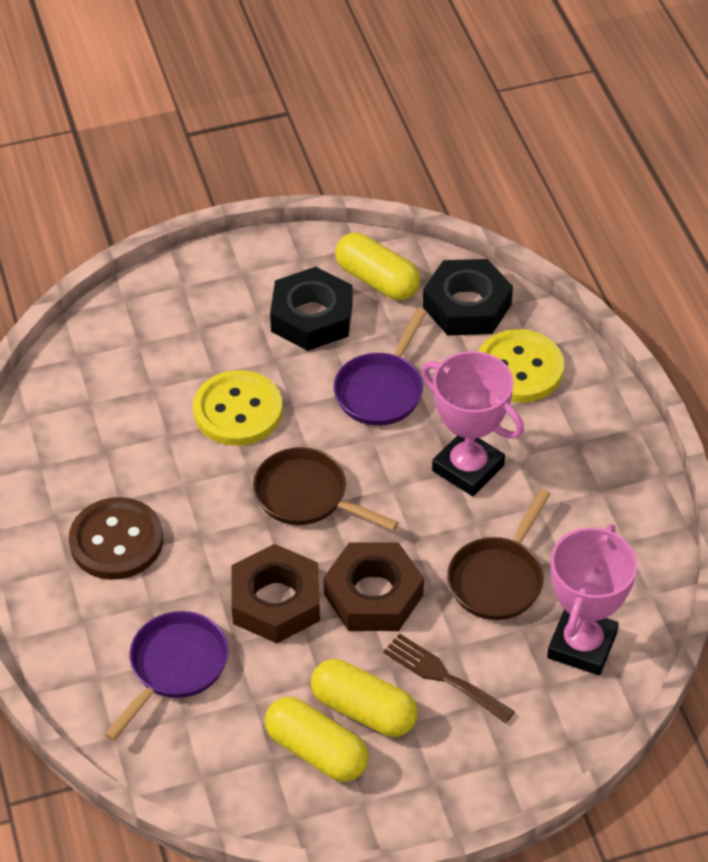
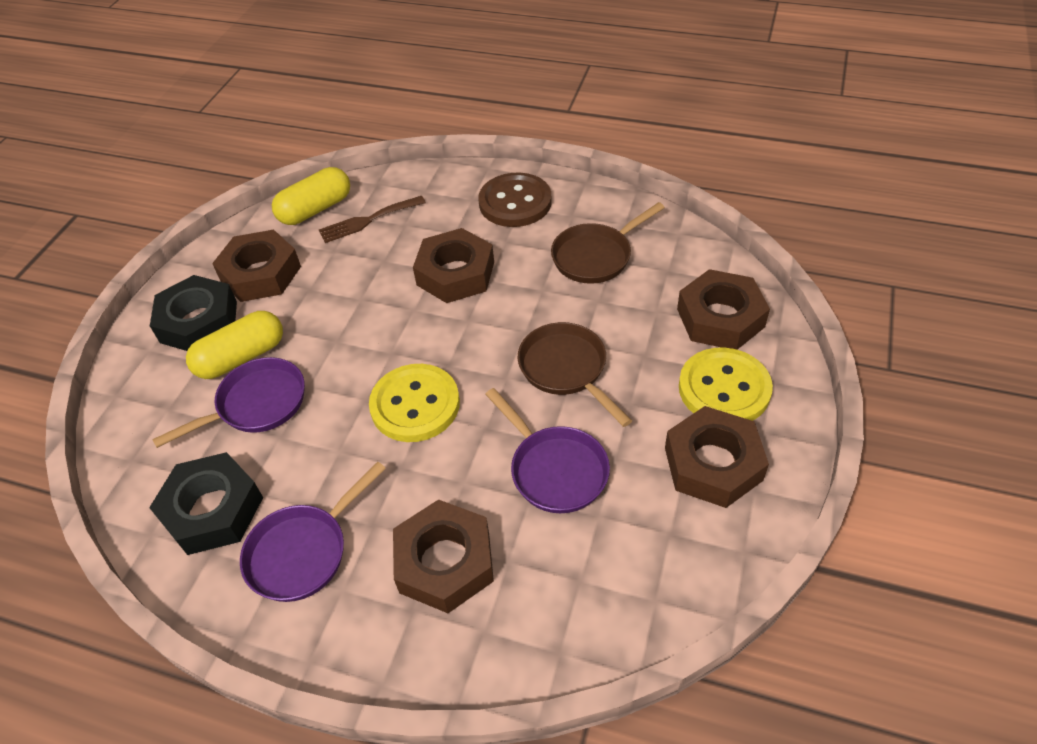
brown nut: 2 -> 5
pink trophy: 2 -> 0
purple pan: 2 -> 3
yellow capsule: 3 -> 2

